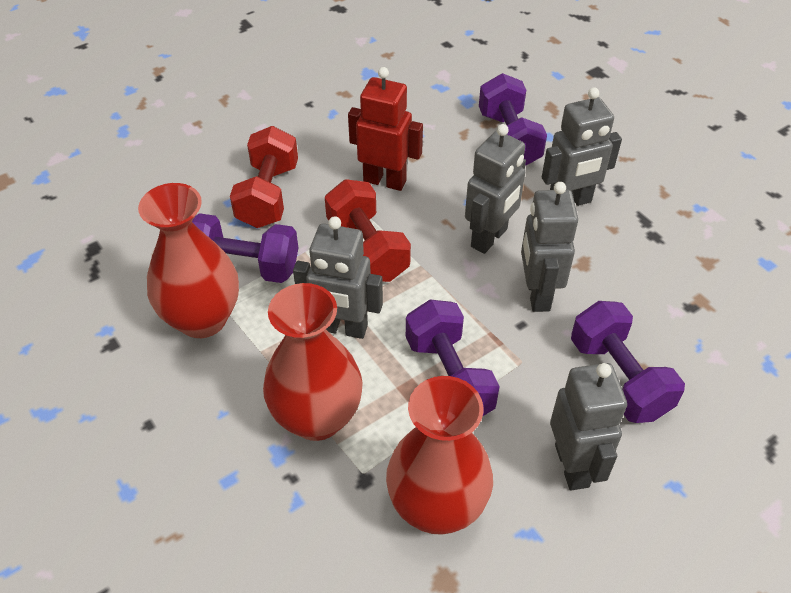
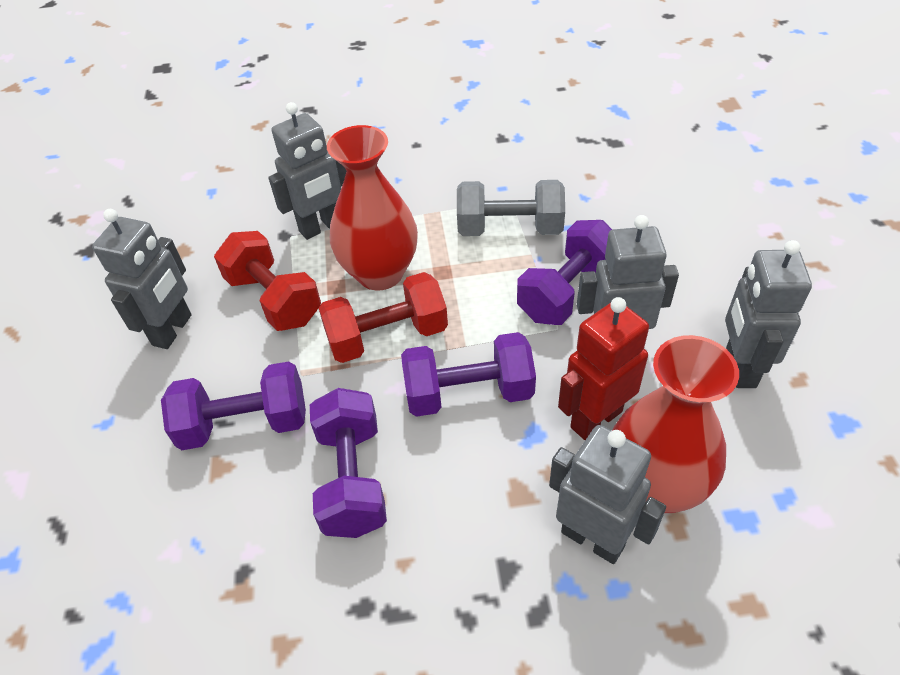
grey dumbbell: 0 -> 1
red vase: 3 -> 2

